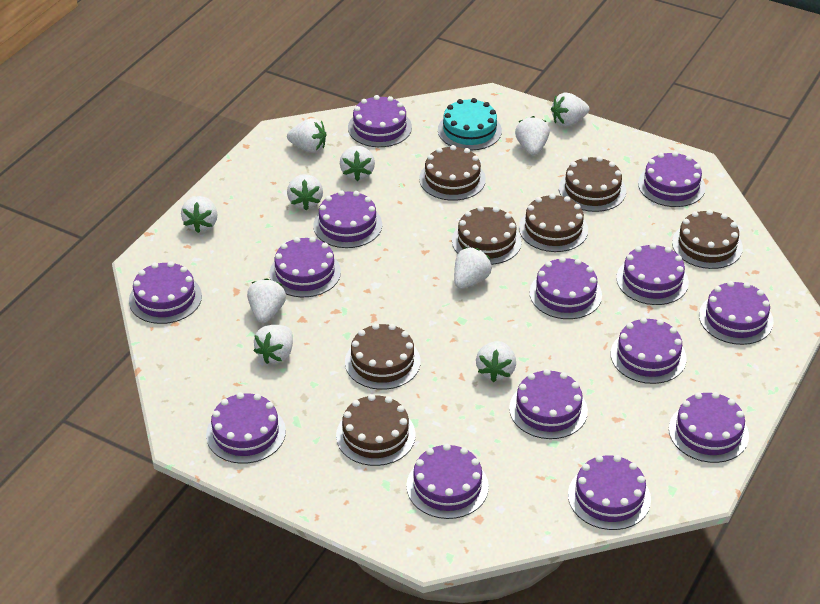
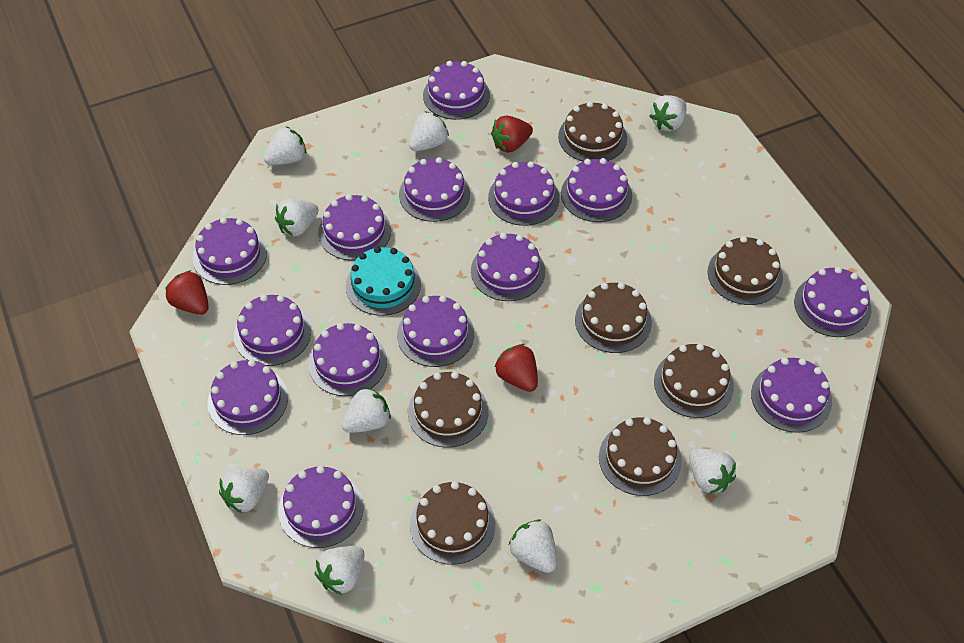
red strawberry: 0 -> 3
white strawberry: 10 -> 9

